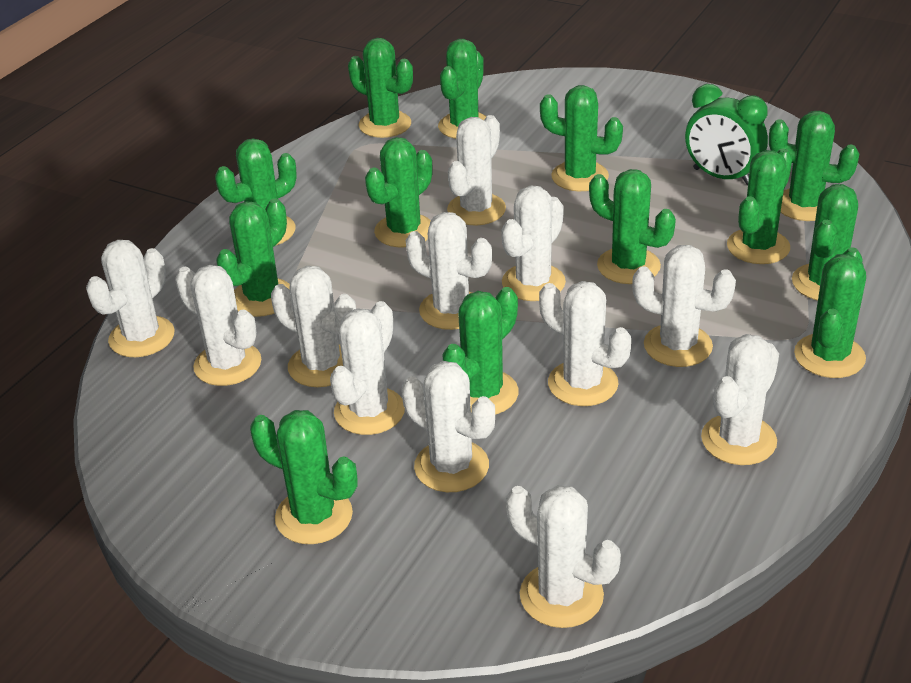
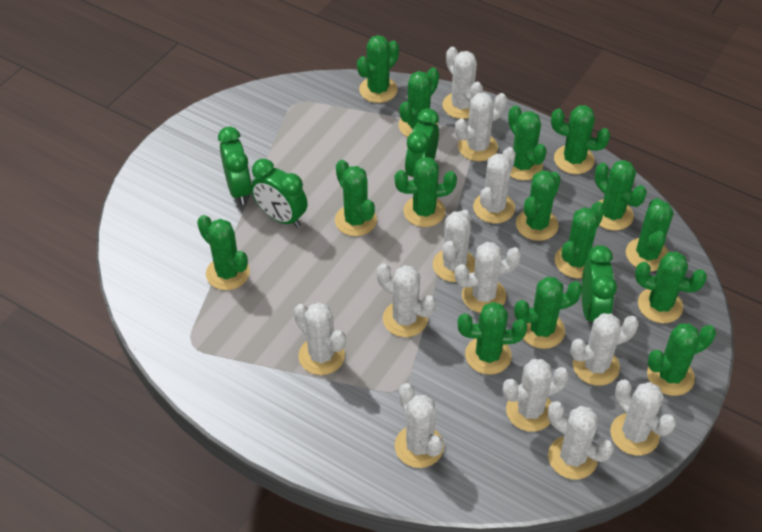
green cactus: 13 -> 15
green clock: 1 -> 4

